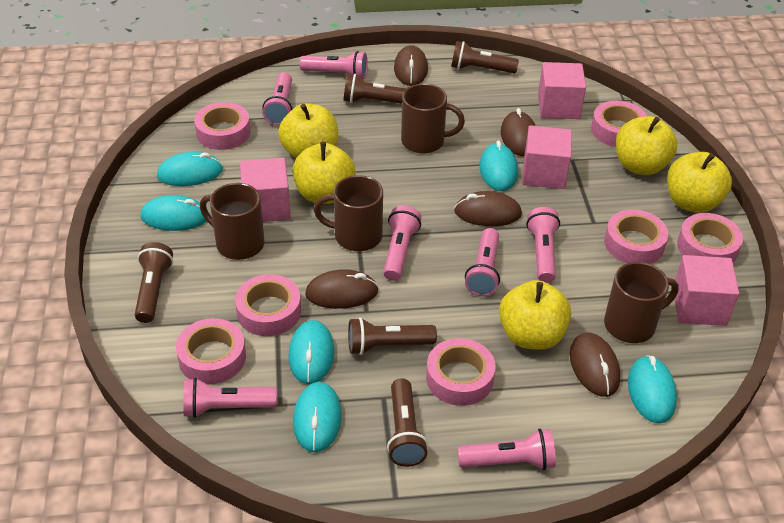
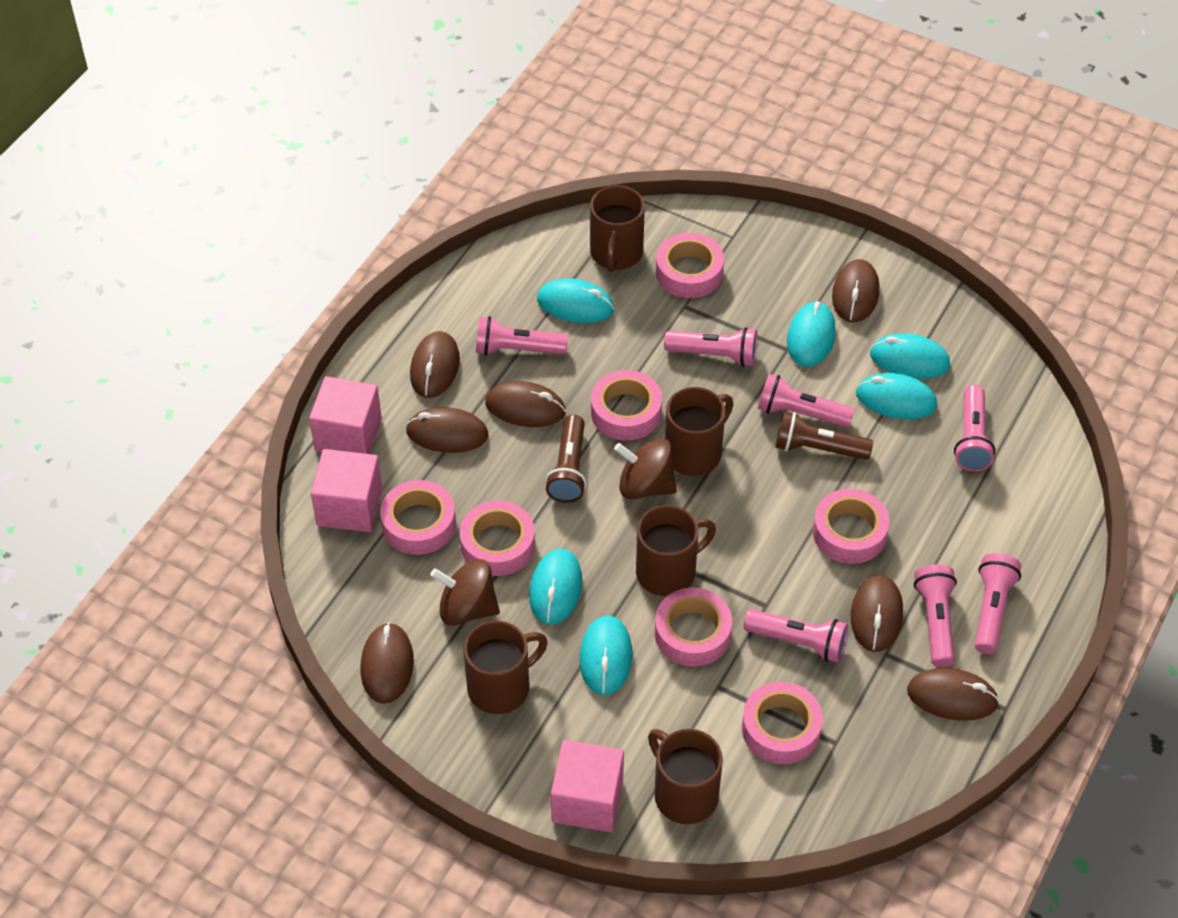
brown flashlight: 5 -> 2
brown mouse: 5 -> 7
brown mug: 4 -> 5
brown spinning top: 0 -> 2
pink cube: 4 -> 3
yellow apple: 5 -> 0

